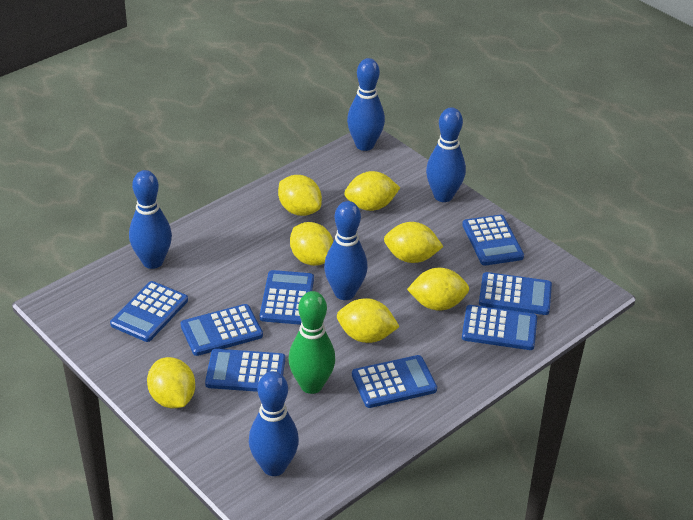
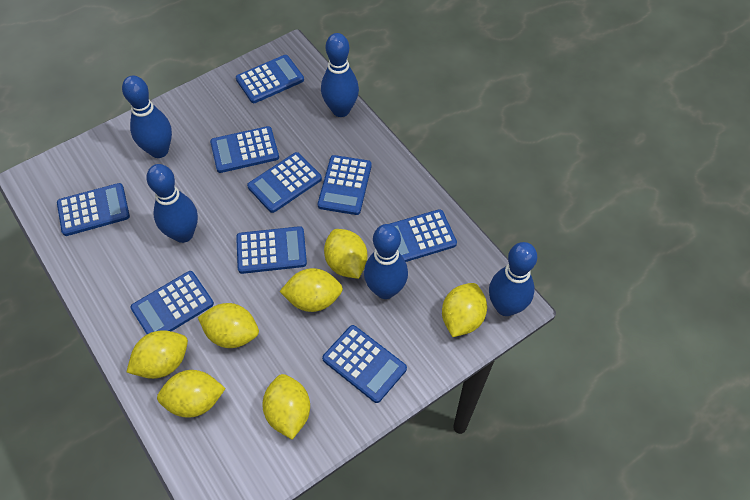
blue calculator: 8 -> 9
green bowling pin: 1 -> 0

